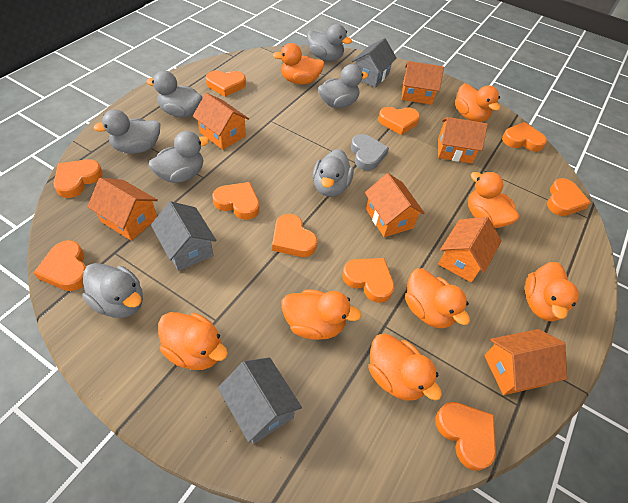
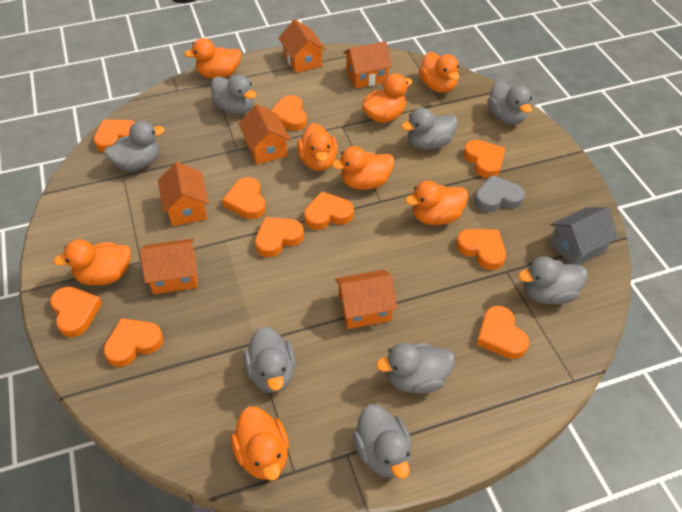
grey duck: 7 -> 8
grey house: 3 -> 1
orange house: 7 -> 6

